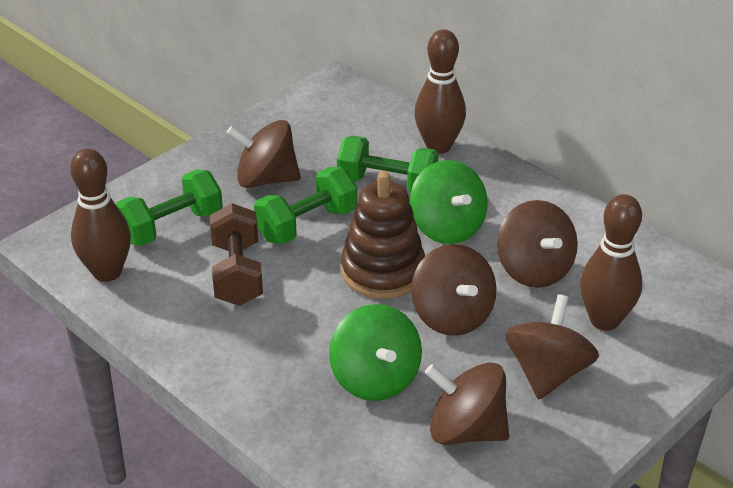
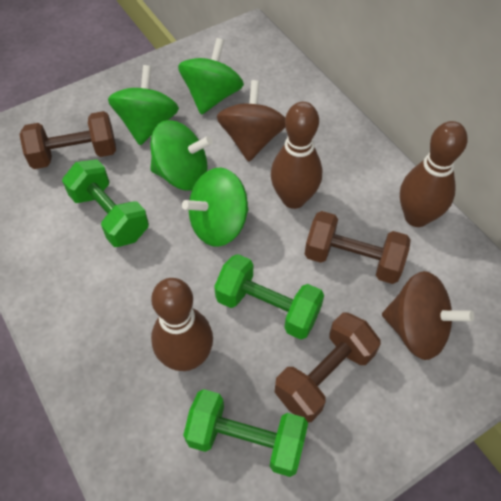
brown dumbbell: 1 -> 3
brown spinning top: 5 -> 2
brown stacking toy: 1 -> 0
green spinning top: 2 -> 4

